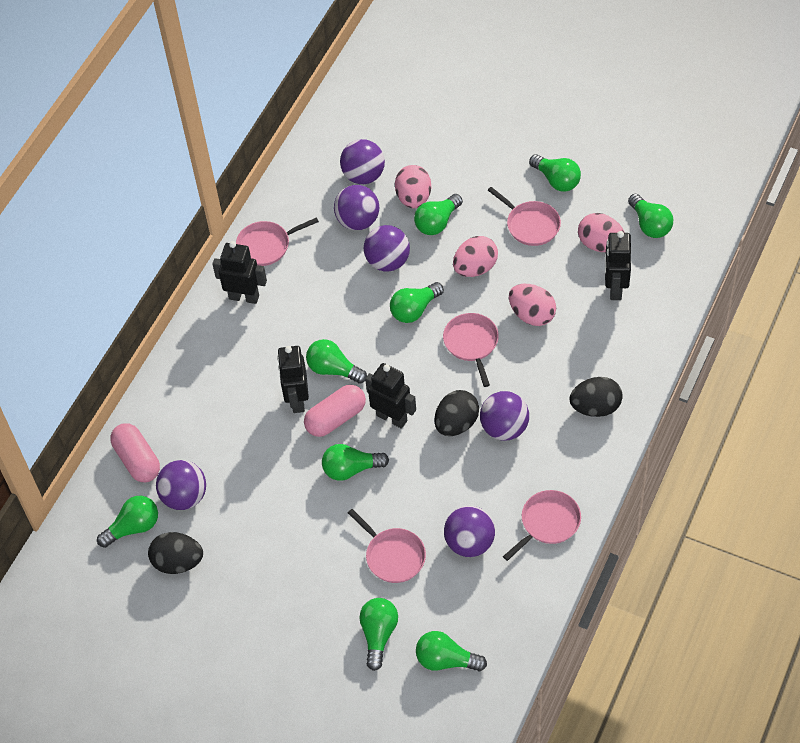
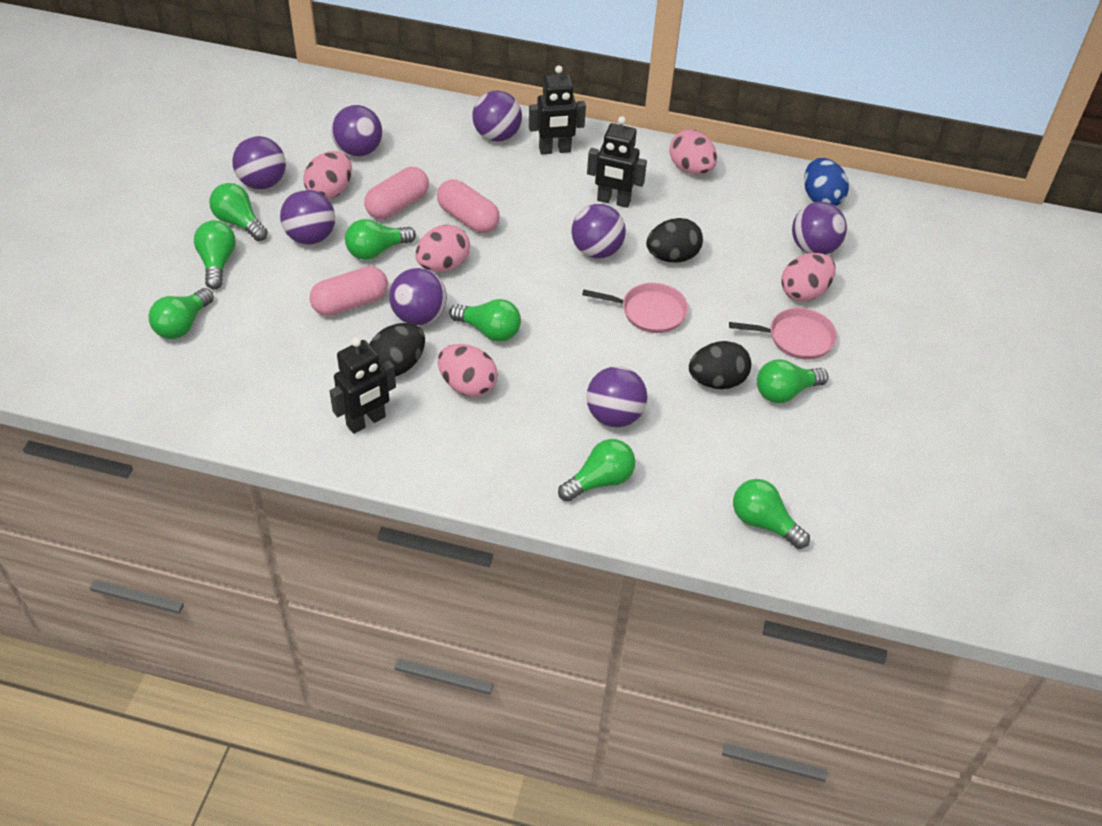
black robot: 4 -> 3
blue egg: 0 -> 1
green light bulb: 9 -> 8
pink capsule: 2 -> 3
pink egg: 4 -> 5
pink pan: 5 -> 2
purple ball: 6 -> 8

